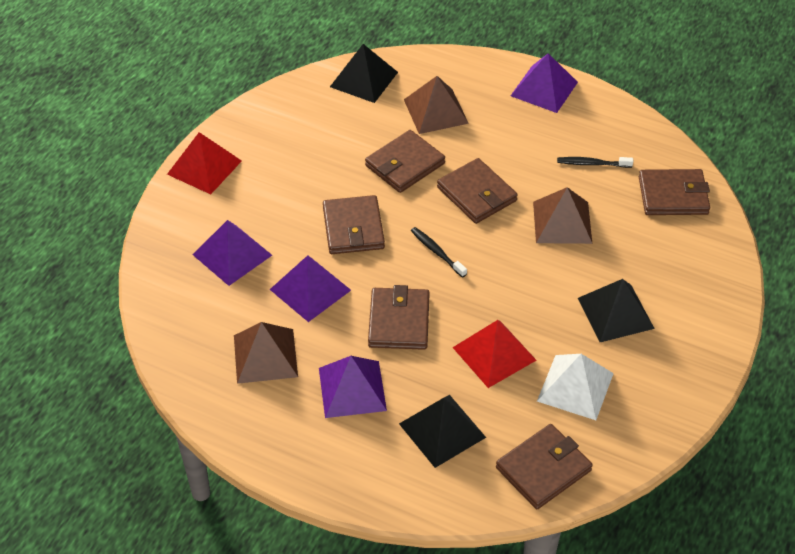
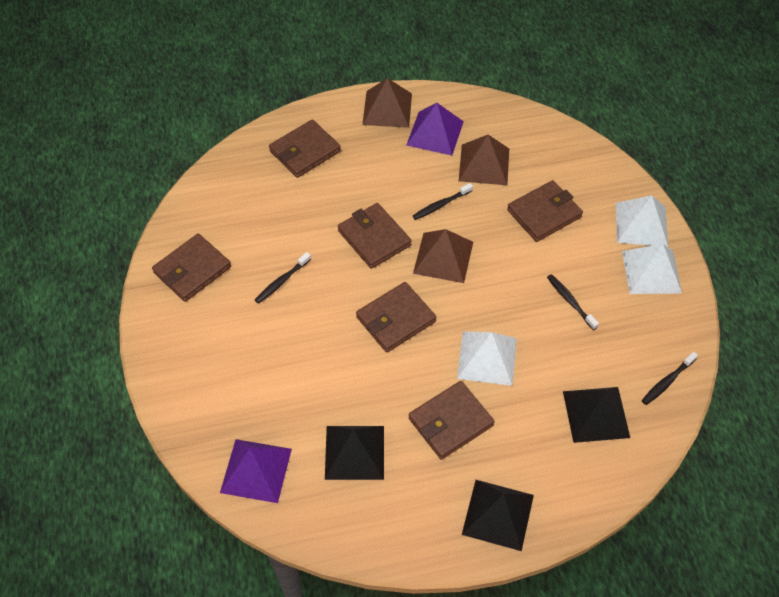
black toothbrush: 2 -> 4
purple pyramid: 4 -> 2
red pyramid: 2 -> 0
white pyramid: 1 -> 3

